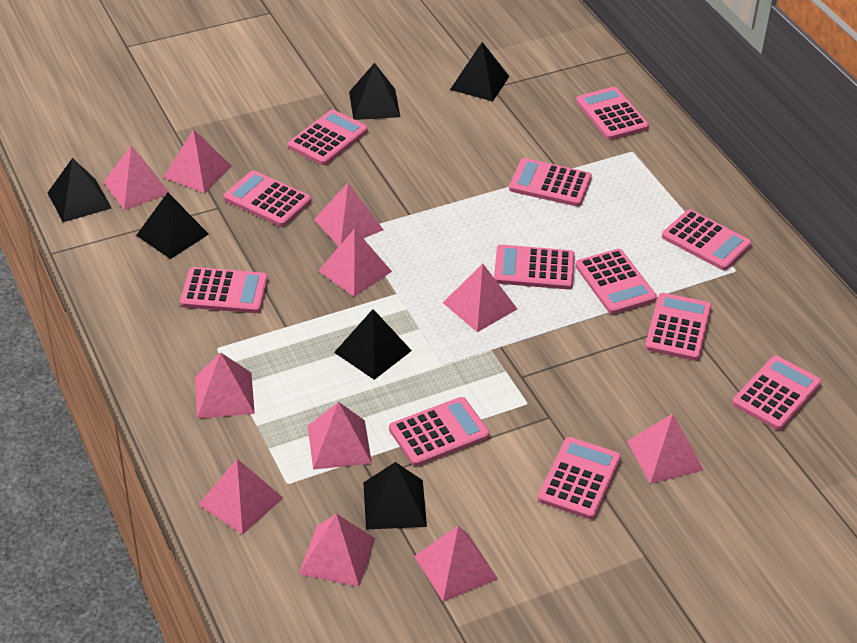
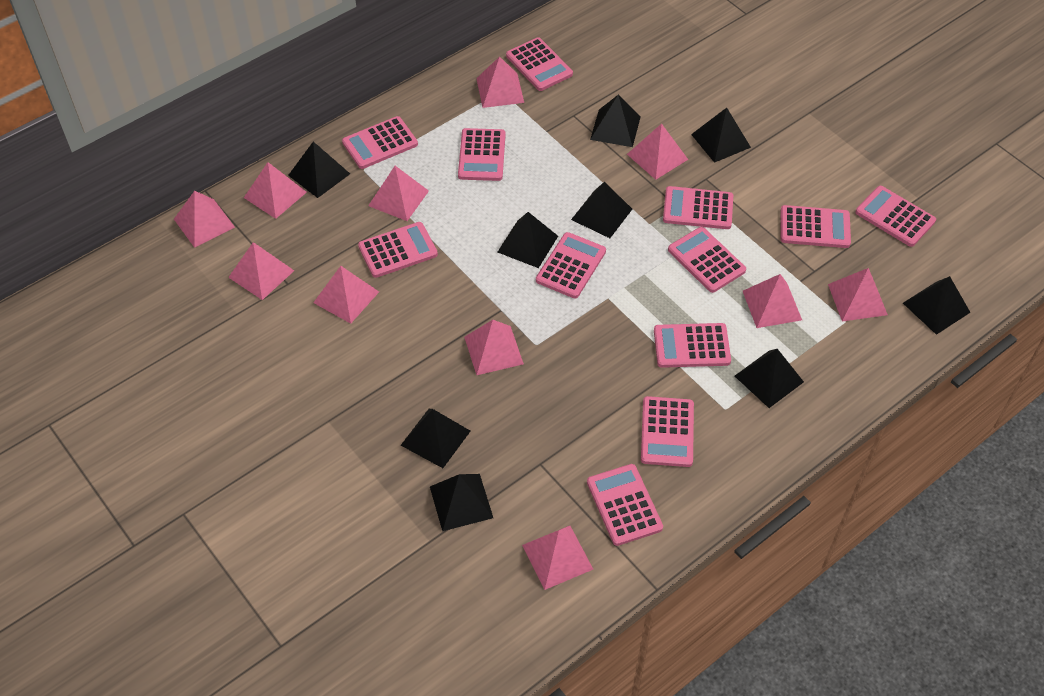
black pyramid: 6 -> 9

